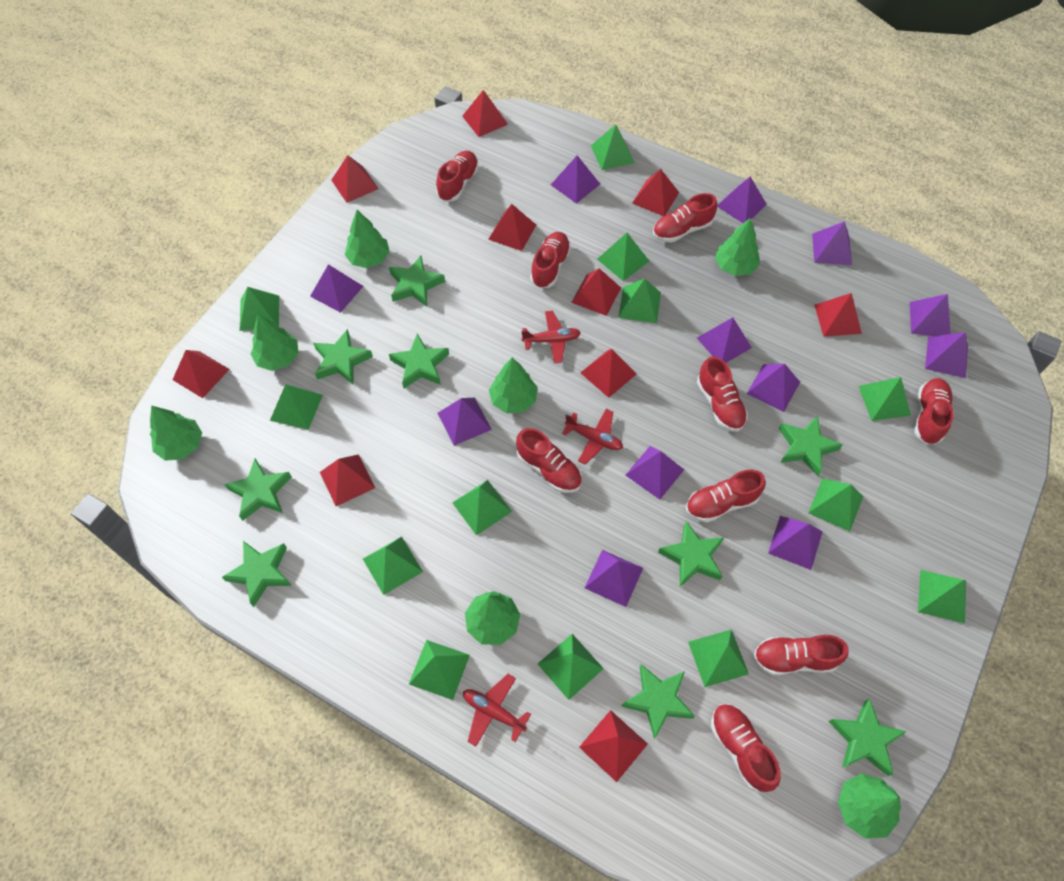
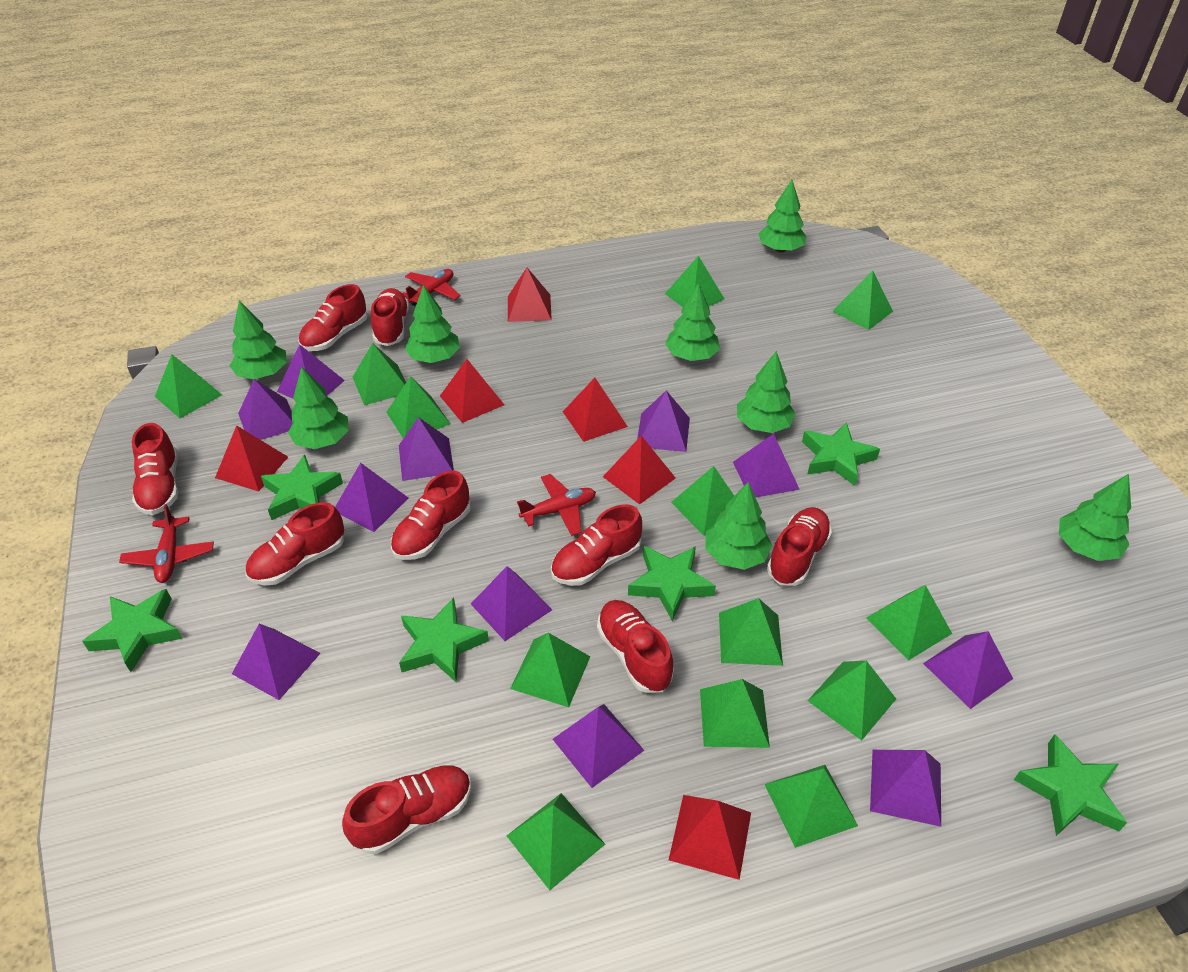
green star: 9 -> 6
green tree: 7 -> 8
purple pyramid: 12 -> 11
red pyramid: 10 -> 6

